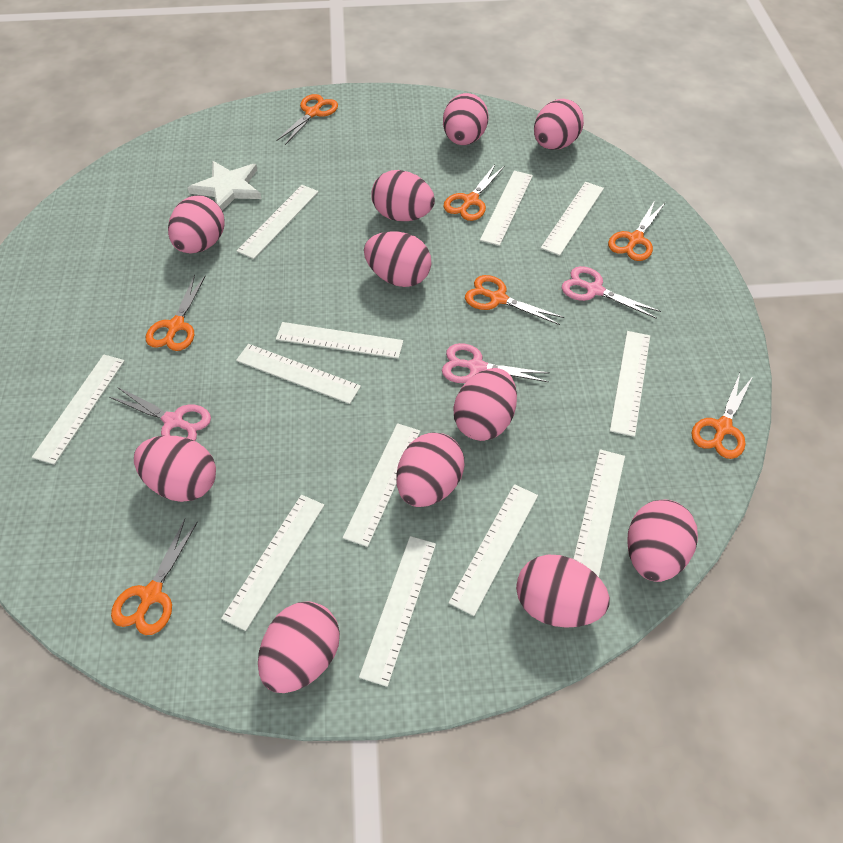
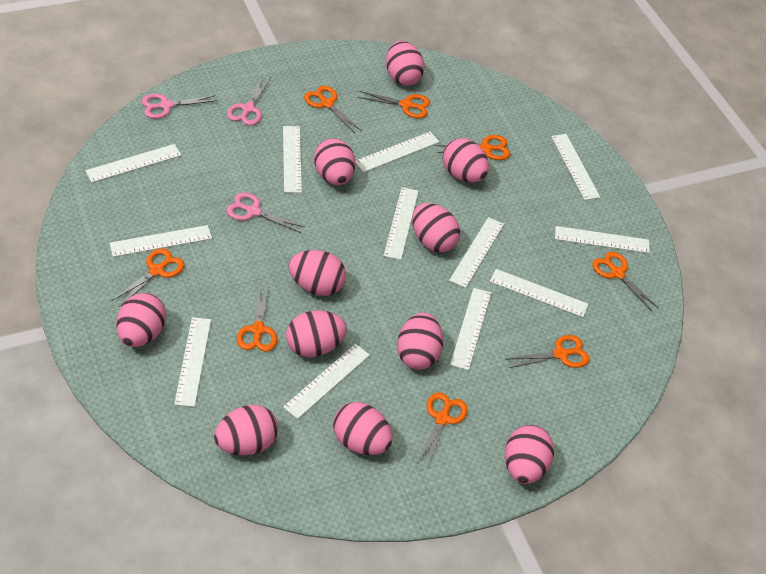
orange scissors: 7 -> 8
white star: 1 -> 0

